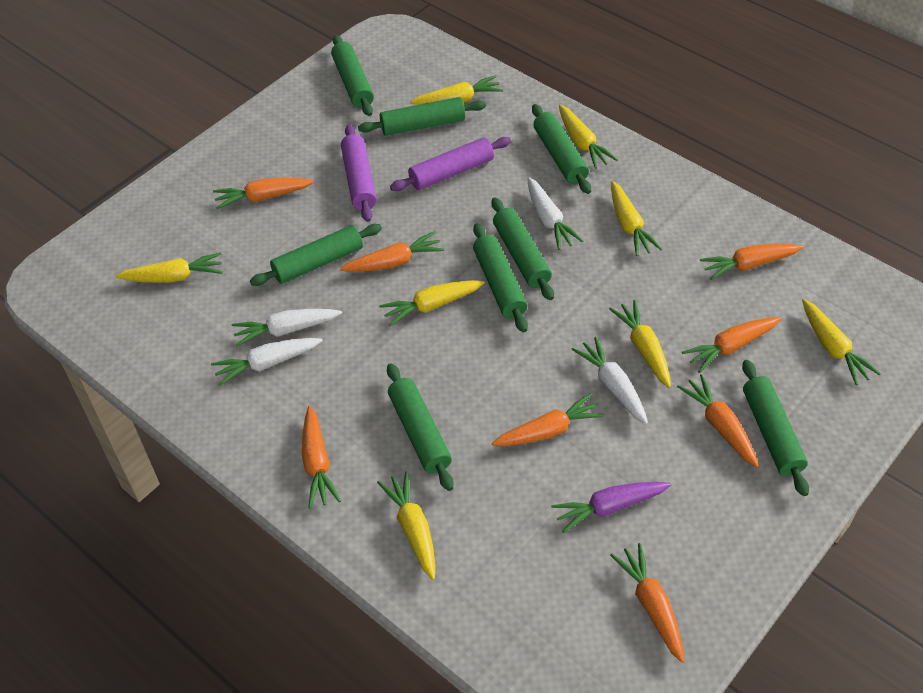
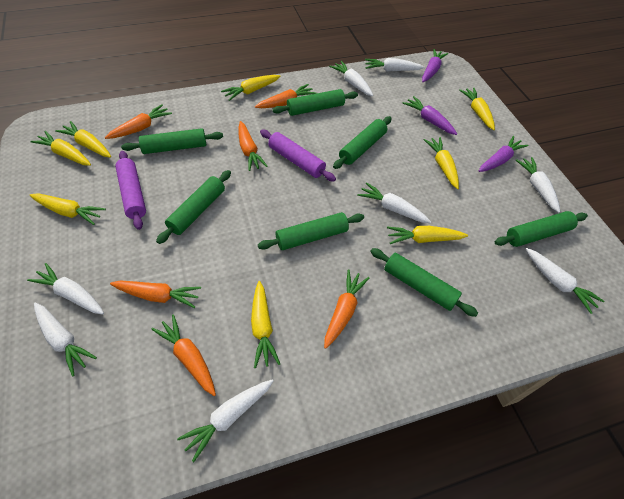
green rolling pin: 8 -> 7
orange carrot: 8 -> 6
purple carrot: 1 -> 3
white carrot: 4 -> 8

